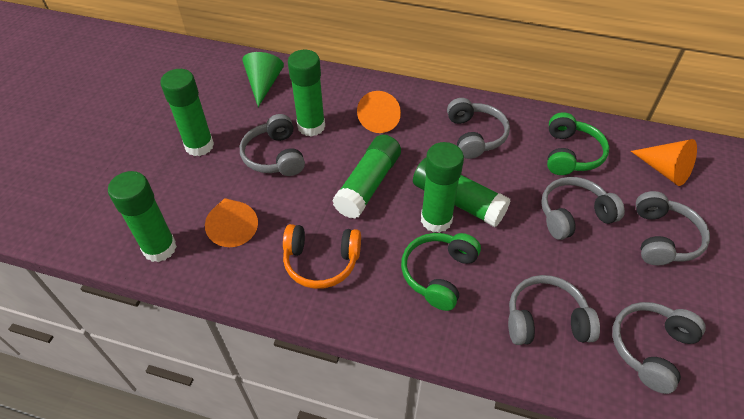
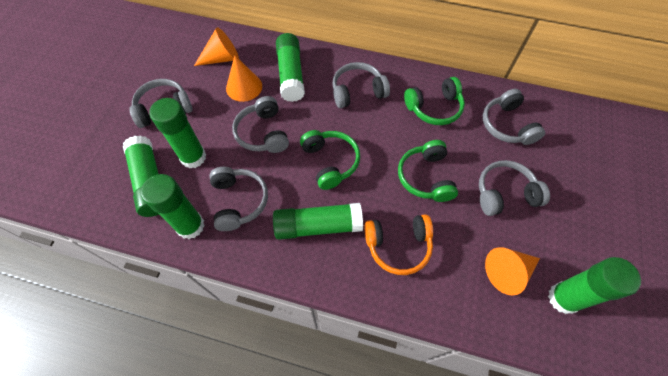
green cone: 1 -> 0
green headphones: 2 -> 3

